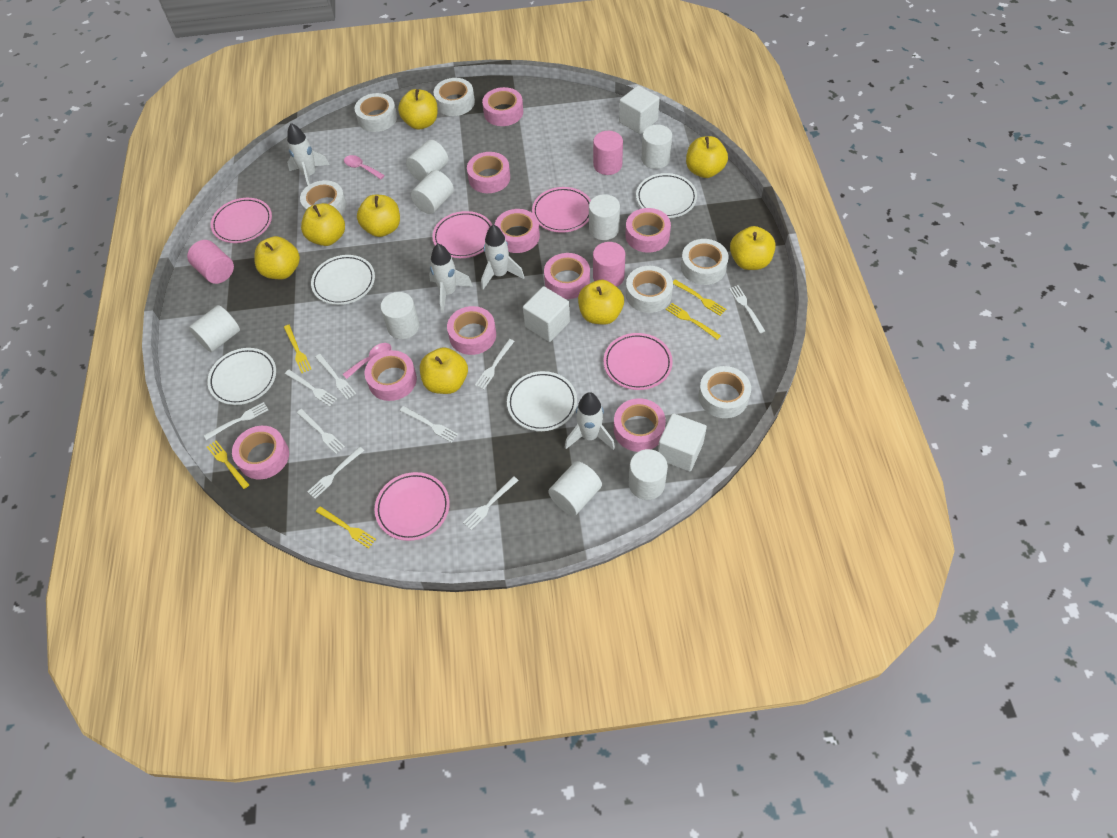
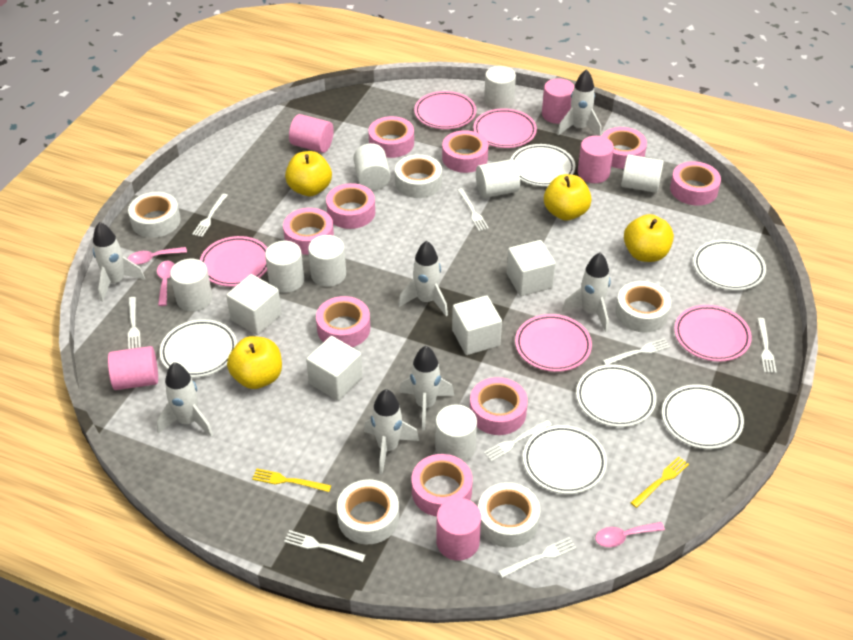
pink cylinder: 3 -> 5
pink spoon: 2 -> 3
white cube: 3 -> 4
white fork: 9 -> 8
white plate: 4 -> 6
white rocket: 4 -> 7
white tape: 6 -> 5
yellow apple: 8 -> 4
yellow fork: 5 -> 2

